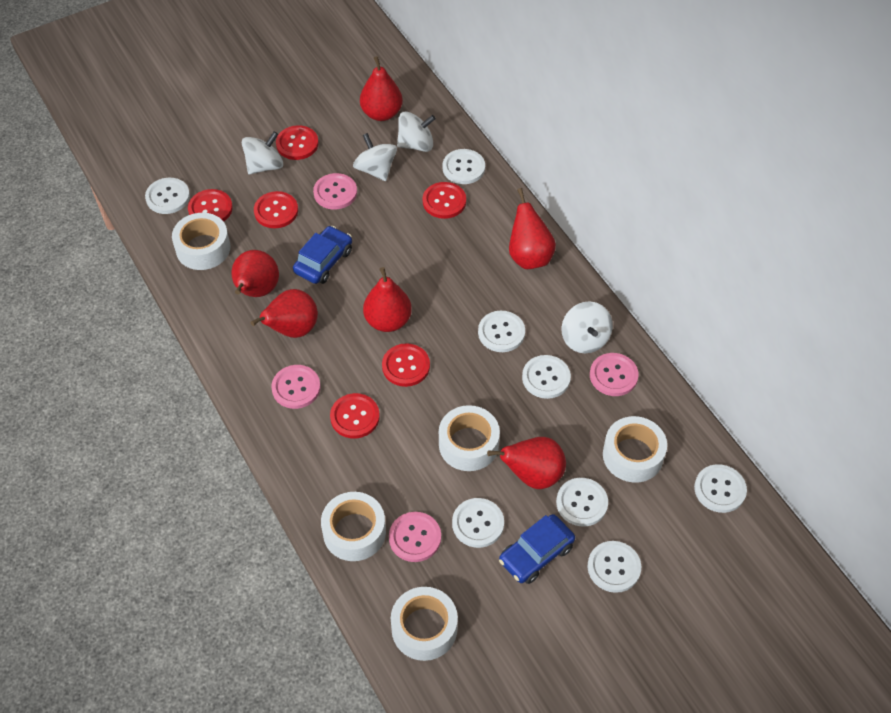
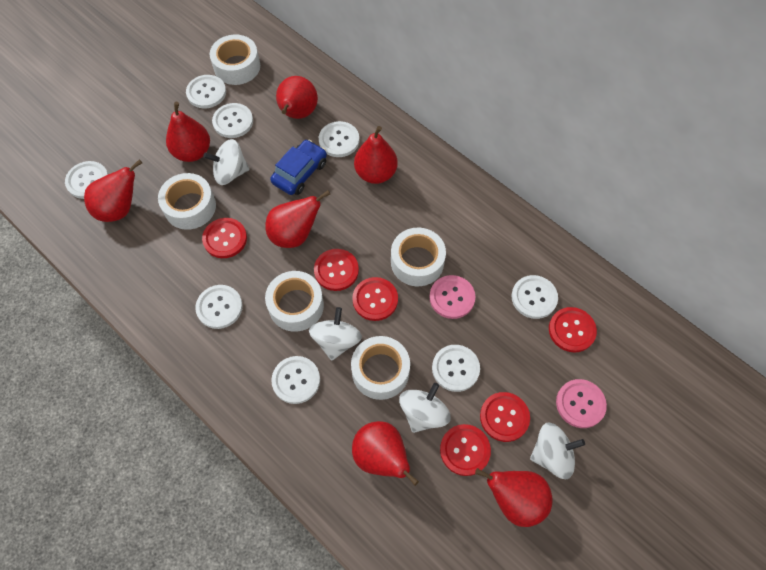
blue car: 2 -> 1
pink button: 4 -> 2
red pear: 6 -> 7

